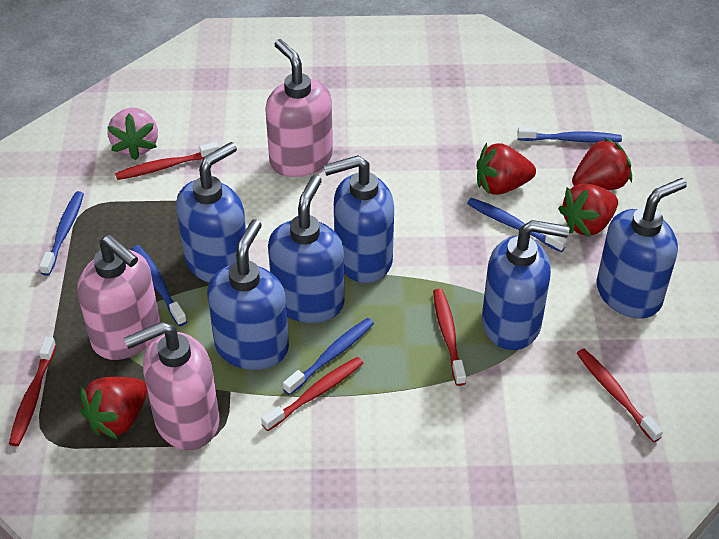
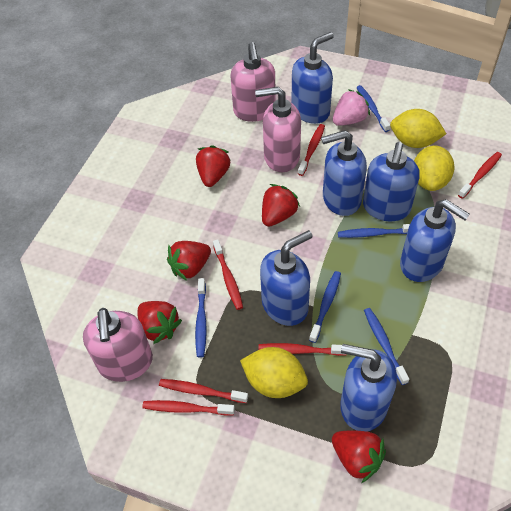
red strawberry: 4 -> 5
red toothbrush: 5 -> 6
yellow lemon: 0 -> 3

